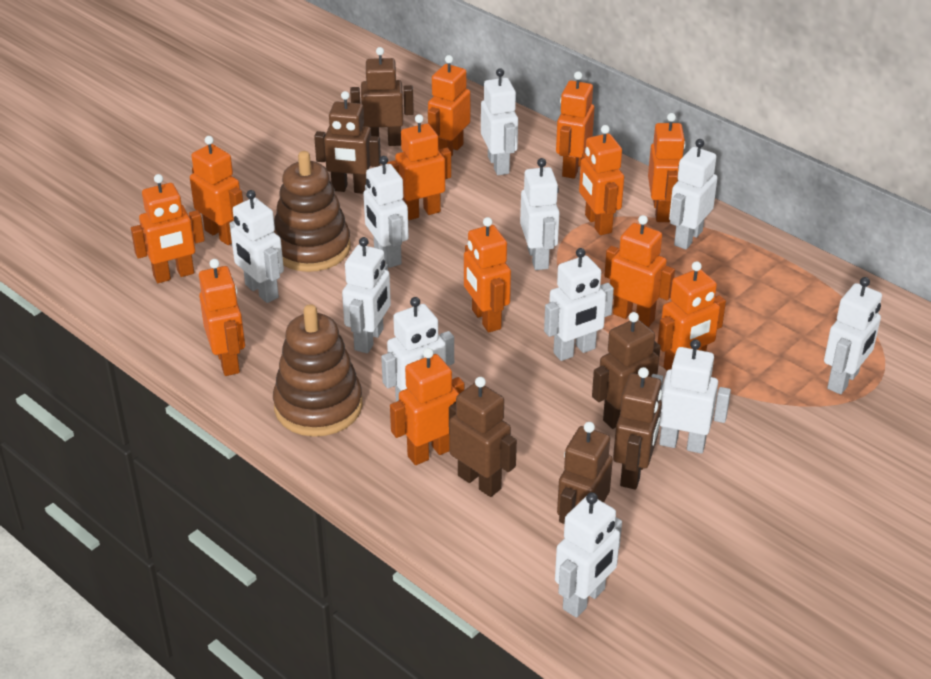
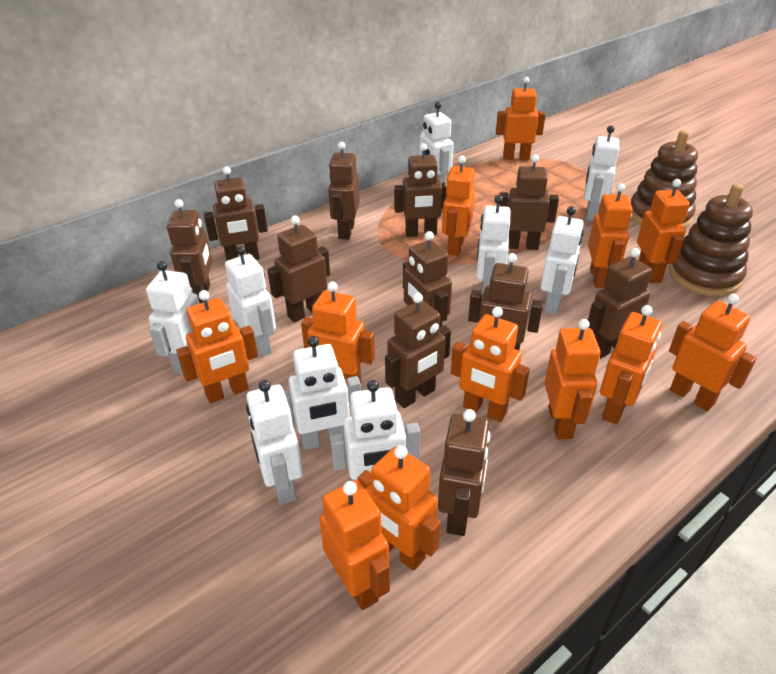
brown robot: 6 -> 11
white robot: 11 -> 9

